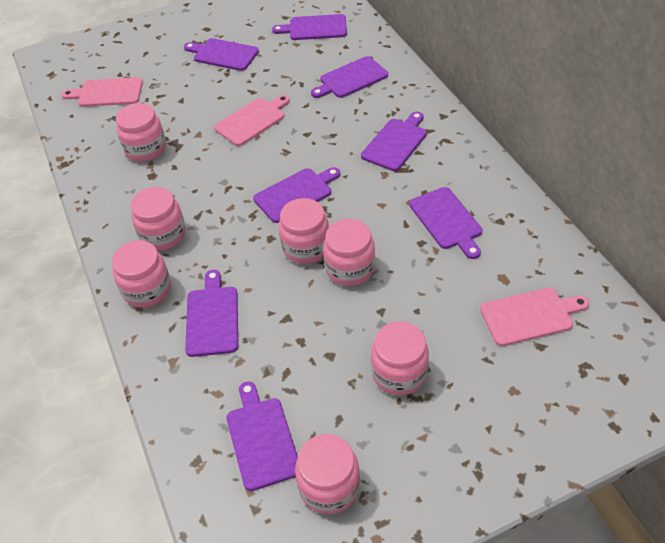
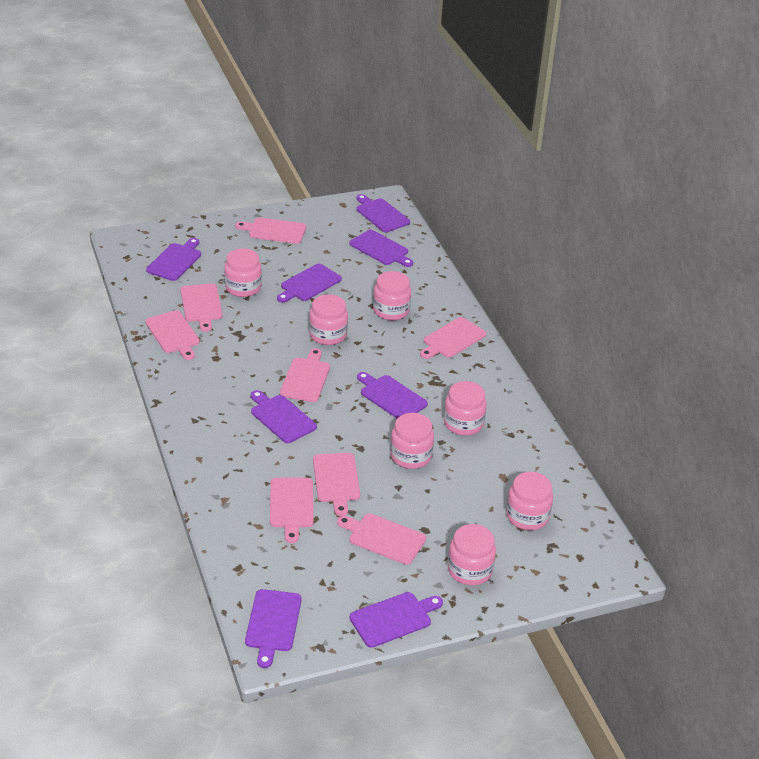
pink cutting board: 3 -> 8

